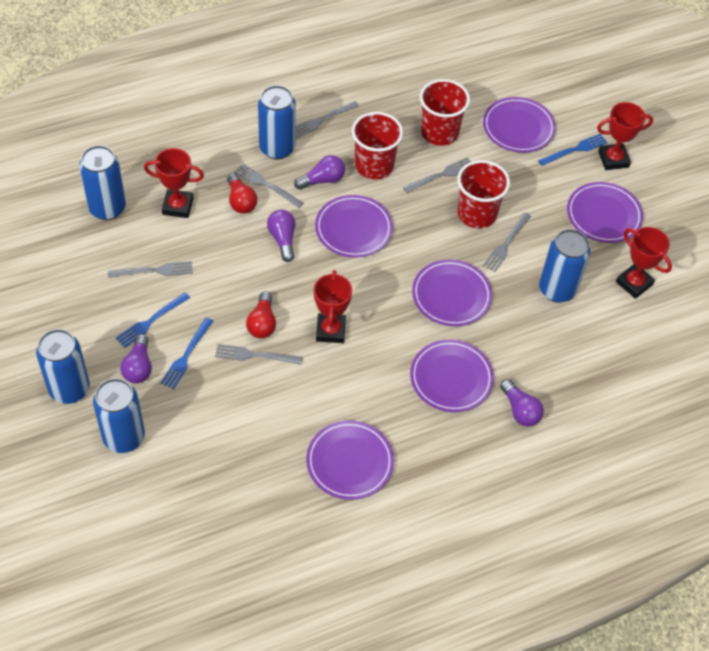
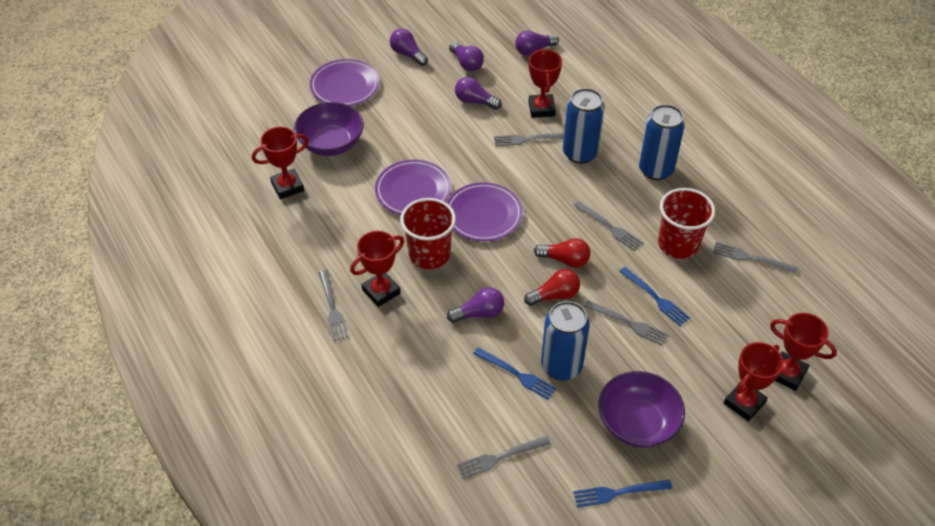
blue can: 5 -> 3
purple bowl: 0 -> 2
purple light bulb: 4 -> 5
purple plate: 6 -> 3
red cup: 3 -> 2
red trophy: 4 -> 5

